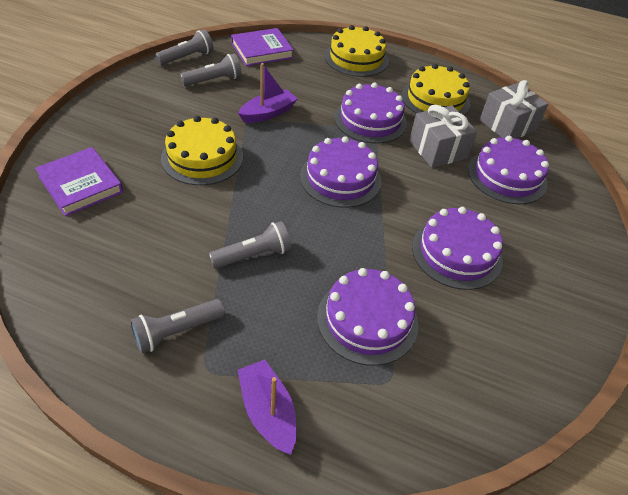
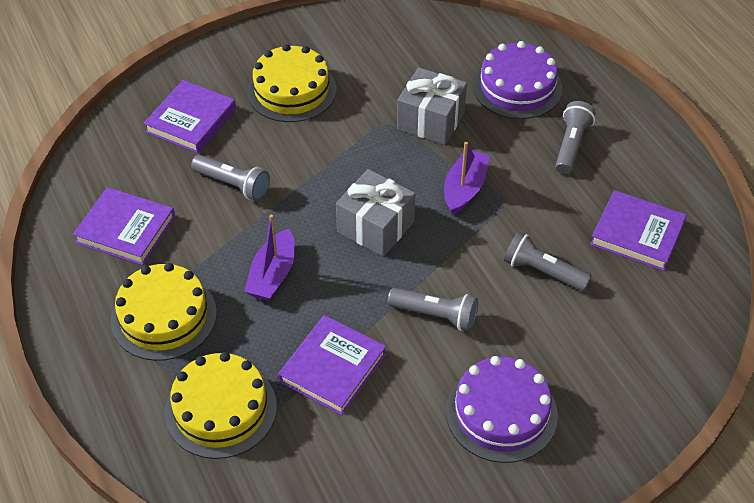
purple book: 2 -> 4
purple cake: 5 -> 2

